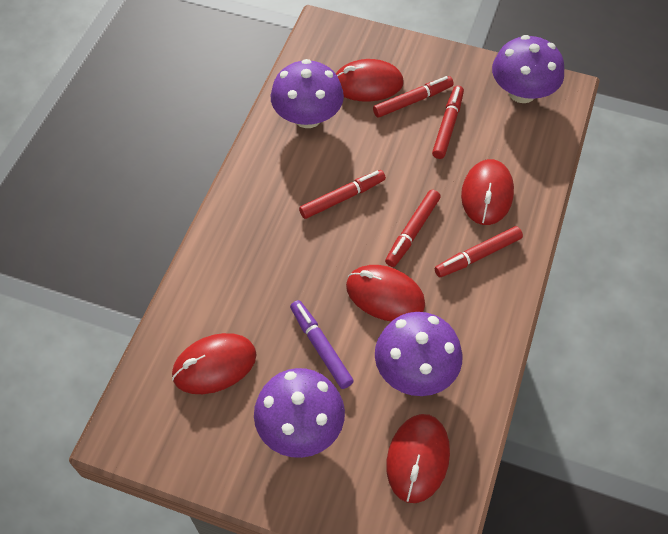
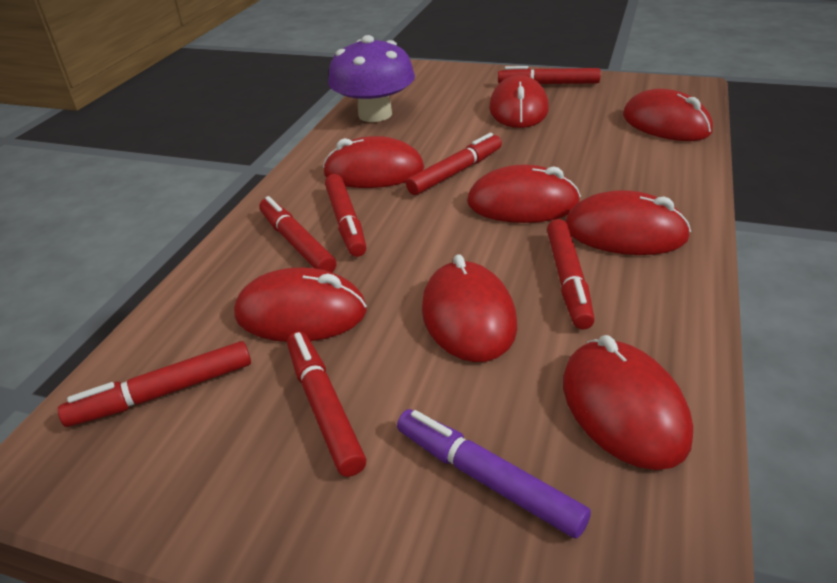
purple mushroom: 4 -> 1
red marker: 5 -> 7
red mouse: 5 -> 8

